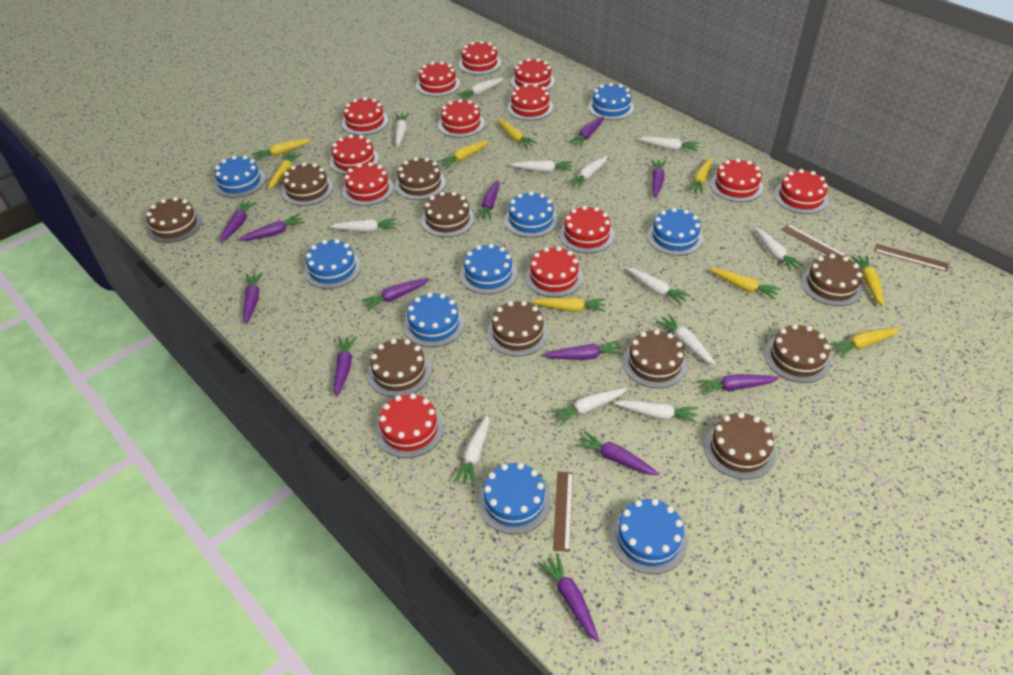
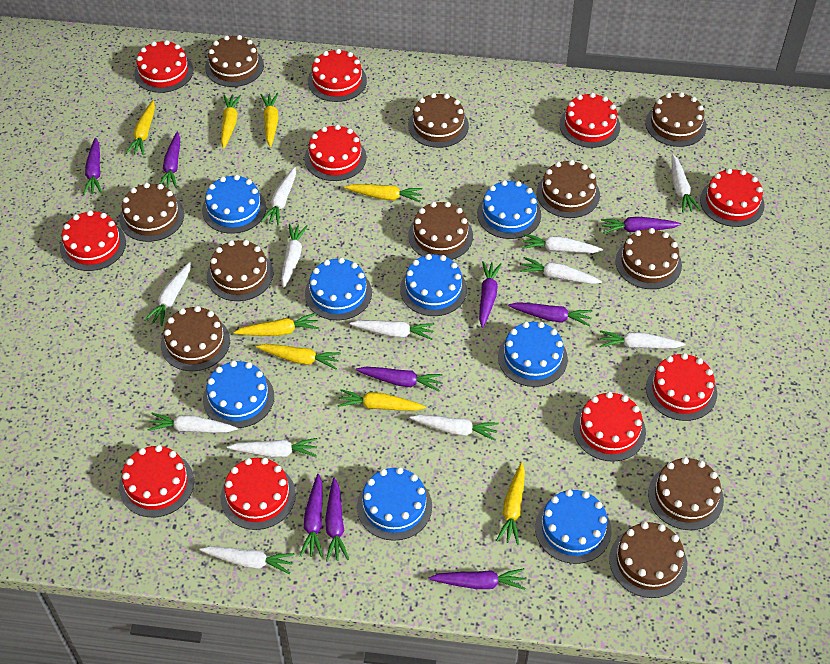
blue cake: 9 -> 8
brown cake: 10 -> 11
brown ruler: 3 -> 0
purple carrot: 12 -> 9
red cake: 13 -> 10
yellow carrot: 9 -> 8

